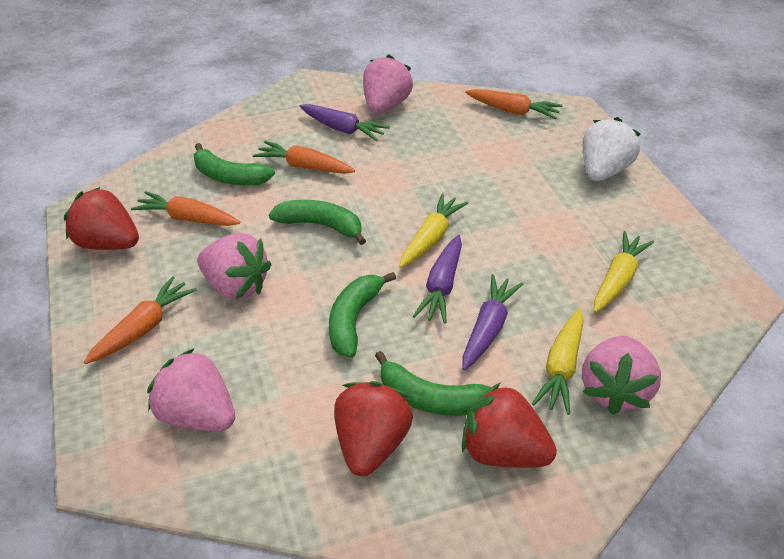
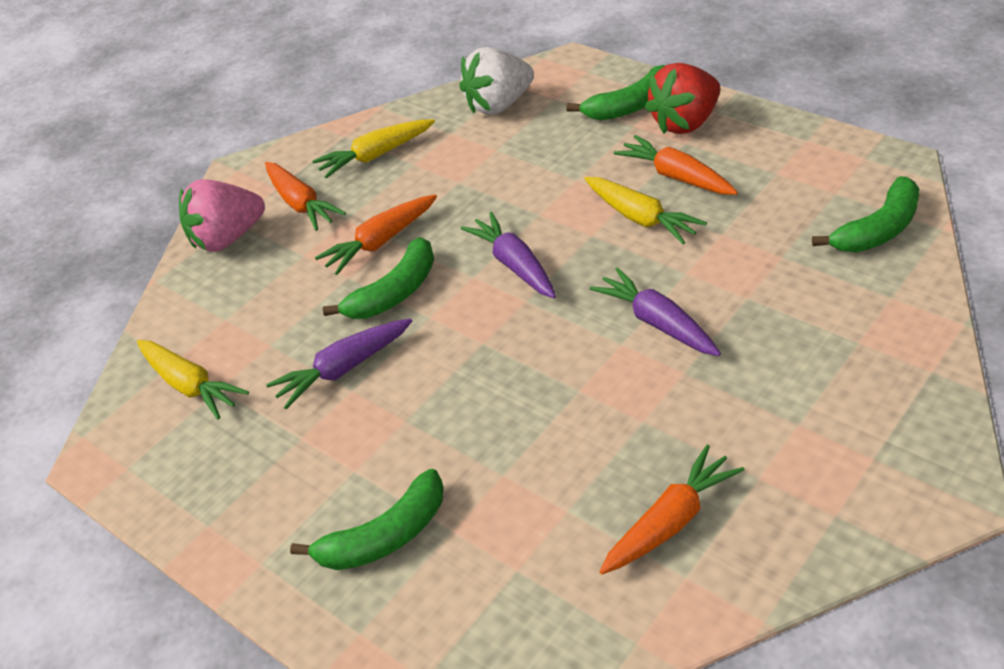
pink strawberry: 4 -> 1
red strawberry: 3 -> 1

